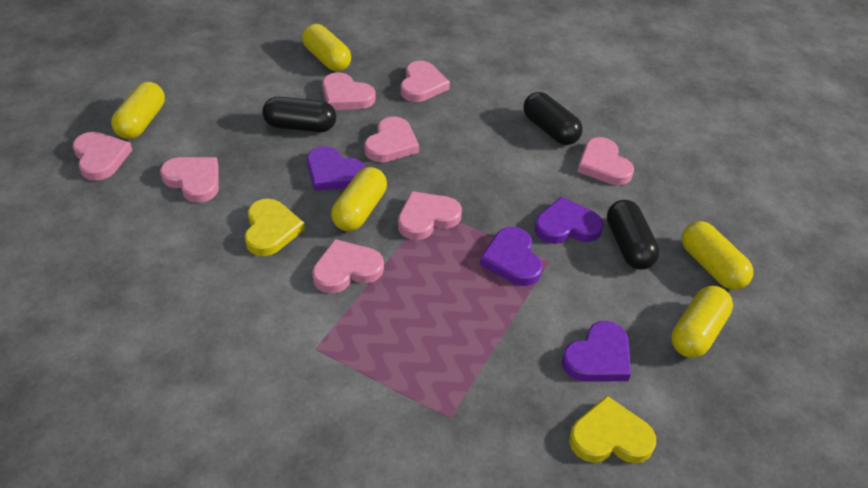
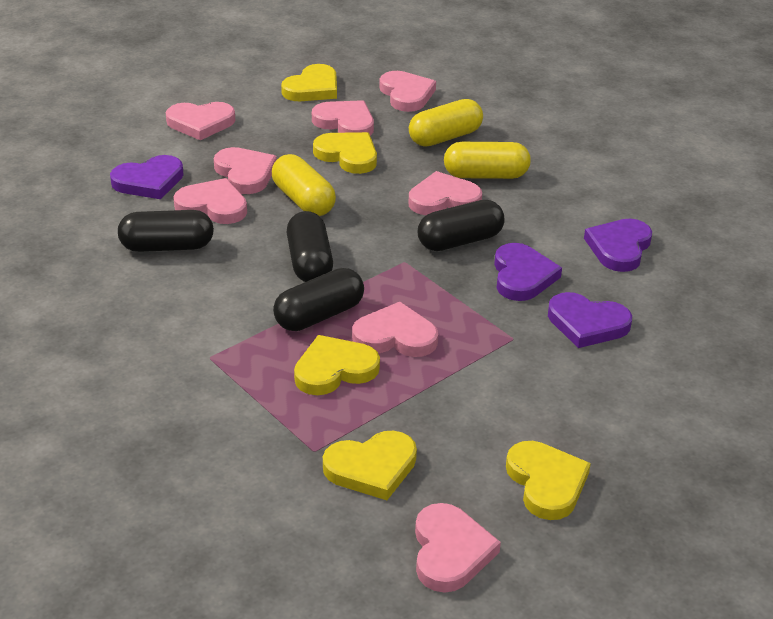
black capsule: 3 -> 4
yellow capsule: 5 -> 3
yellow heart: 2 -> 5

